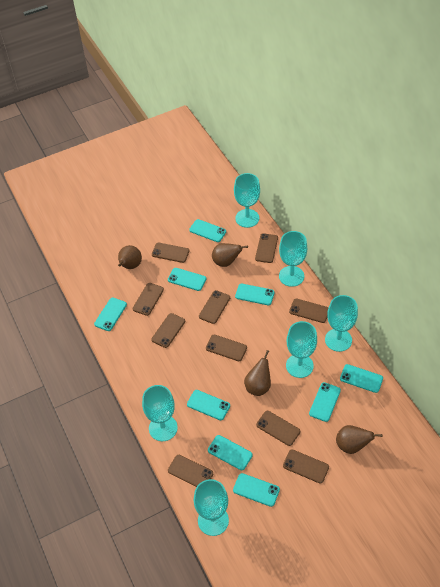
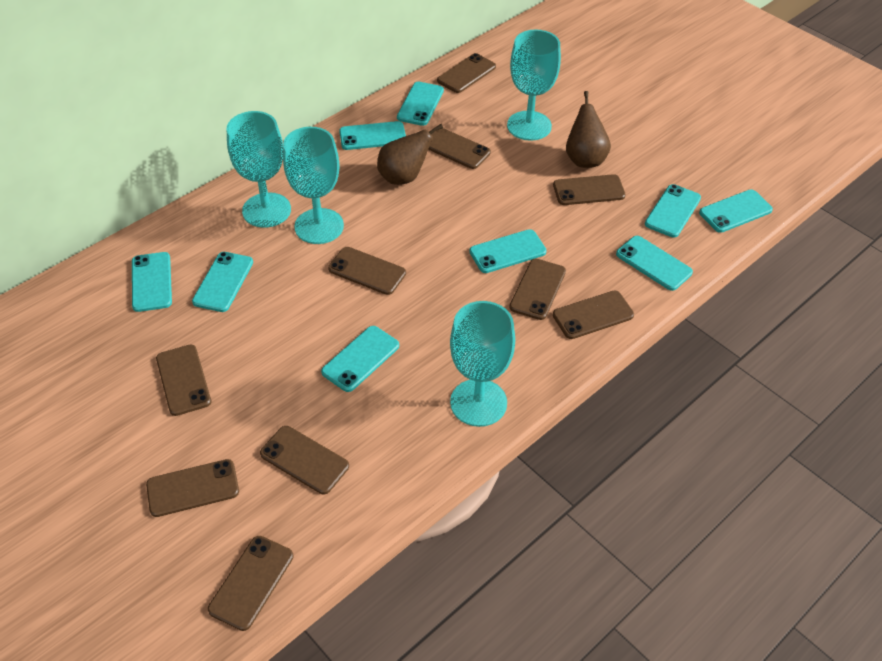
brown pear: 4 -> 2
turquoise goblet: 6 -> 4

